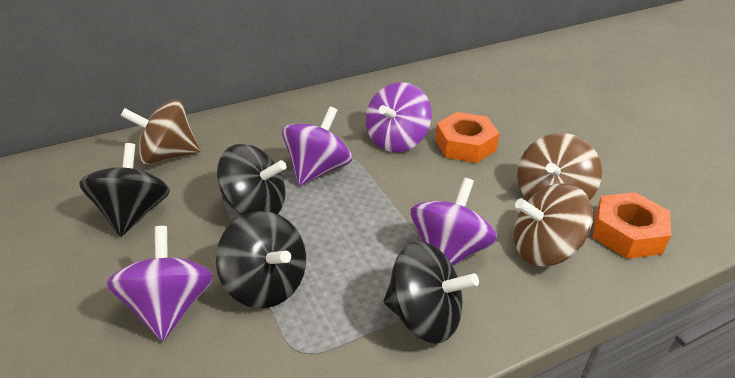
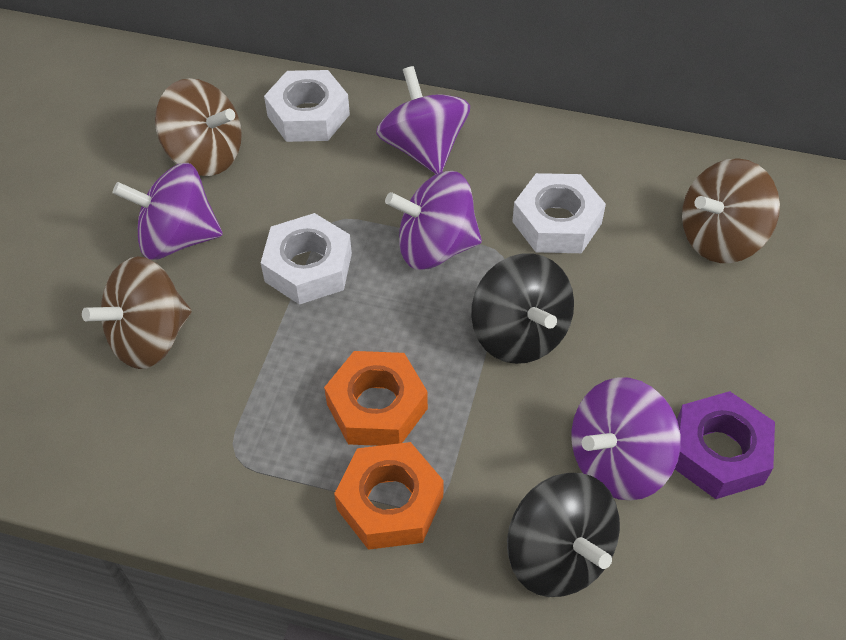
black spinning top: 4 -> 2
purple nut: 0 -> 1
white nut: 0 -> 3

